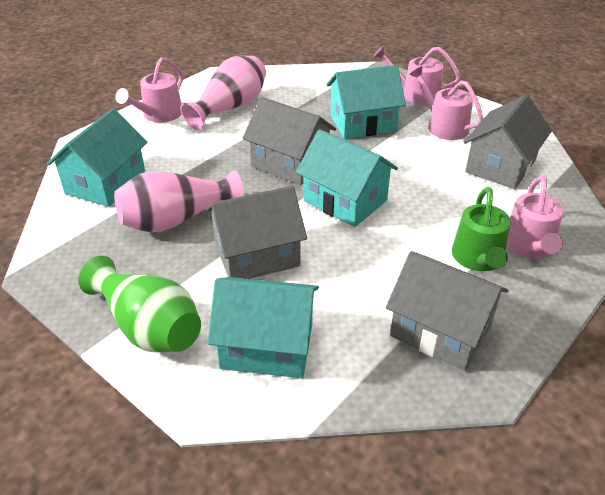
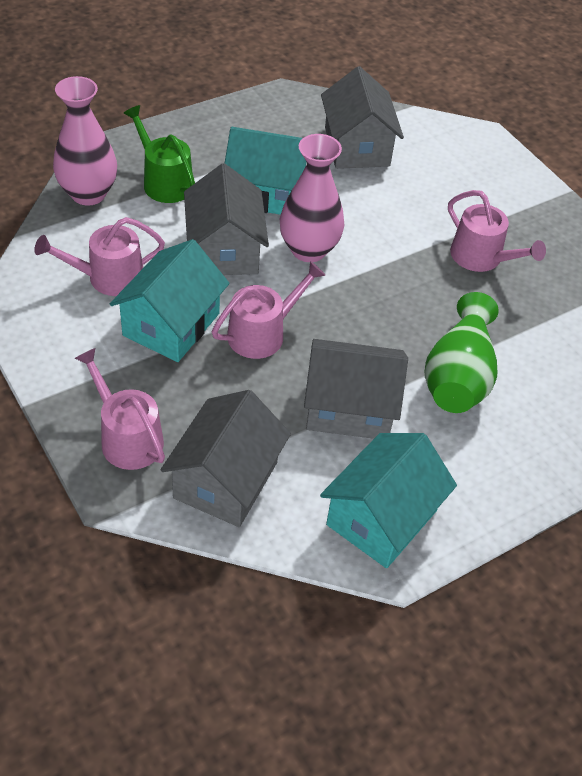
turquoise house: 4 -> 3

